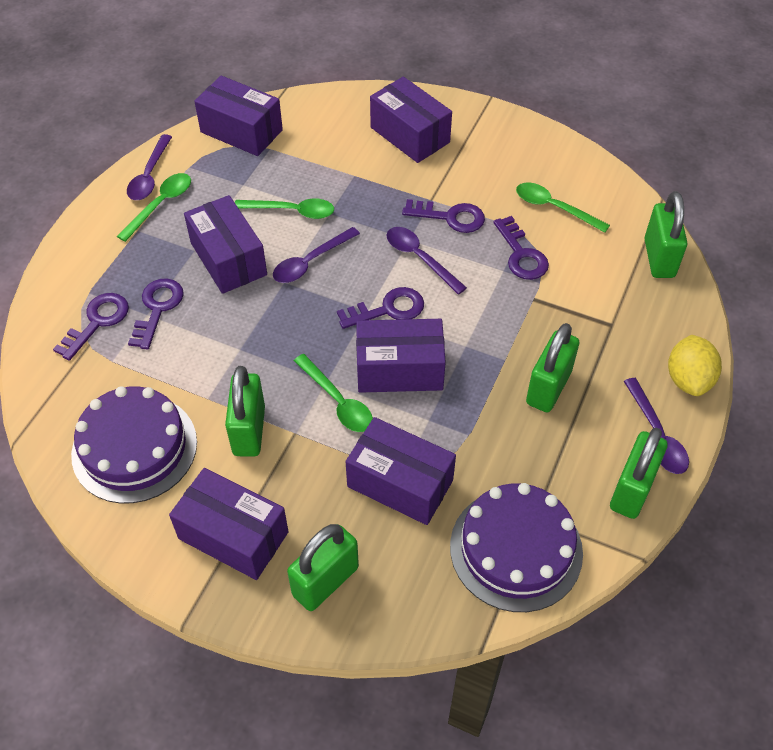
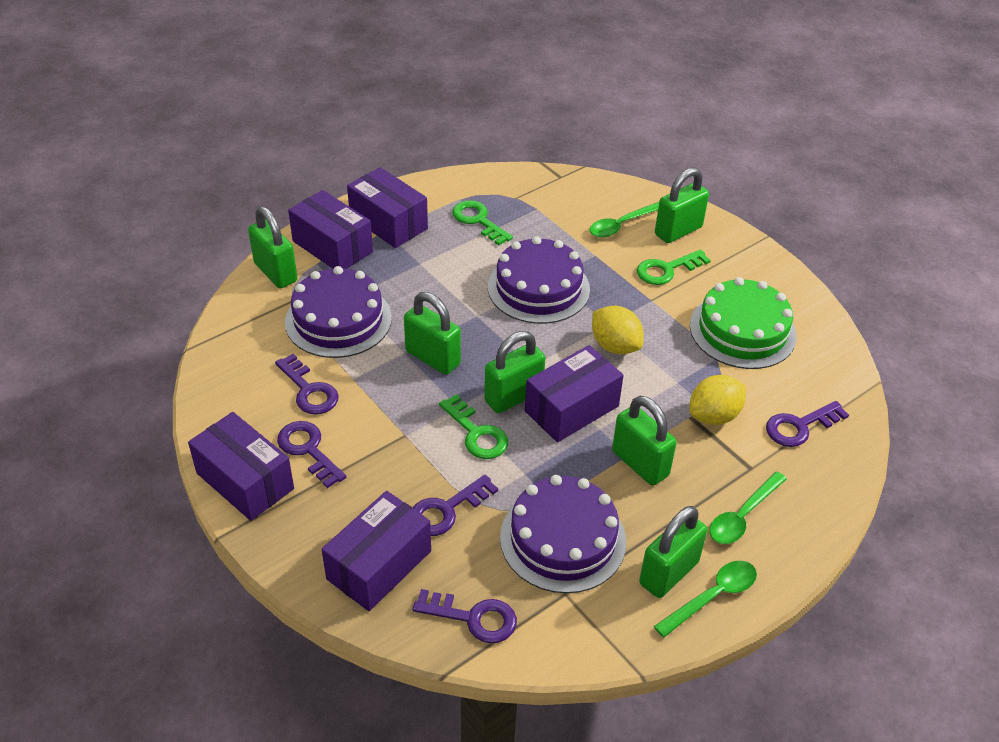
green cake: 0 -> 1
green key: 0 -> 3
green padlock: 5 -> 6
green spoon: 4 -> 3
purple box: 6 -> 5
purple cake: 2 -> 3
purple spoon: 4 -> 0
yellow lemon: 1 -> 2

